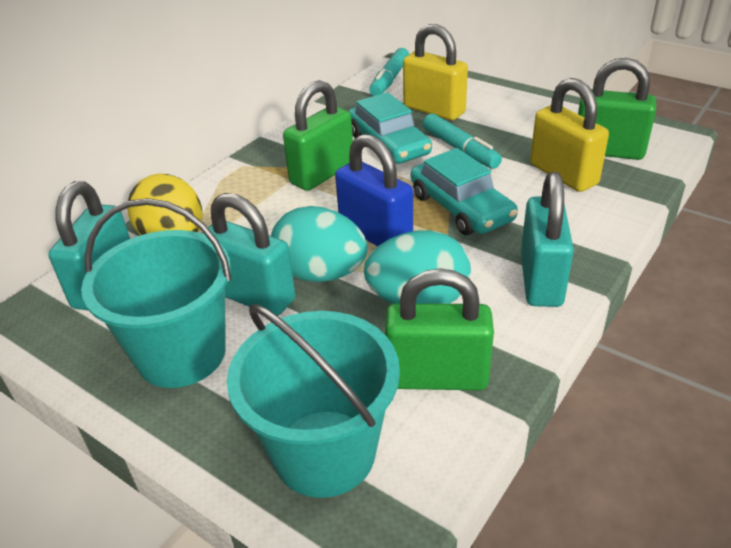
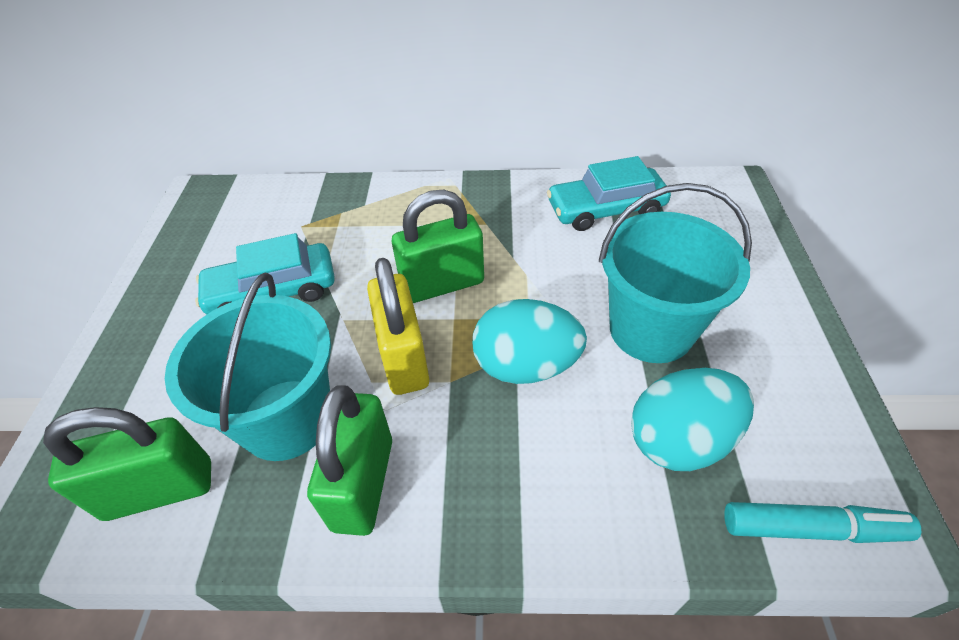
blue padlock: 1 -> 0
turquoise marker: 2 -> 1
turquoise padlock: 3 -> 0
yellow egg: 1 -> 0
yellow padlock: 2 -> 1

